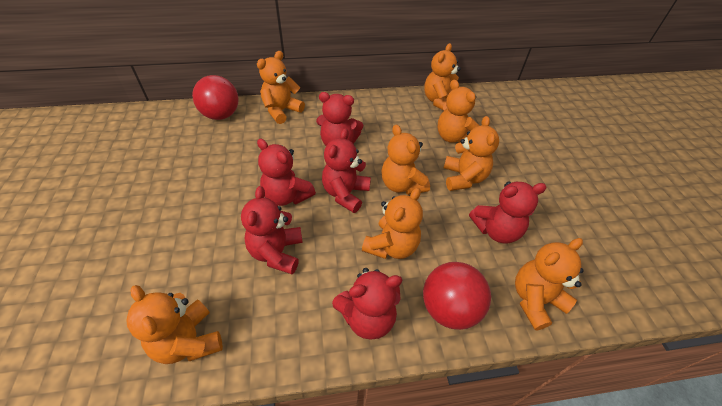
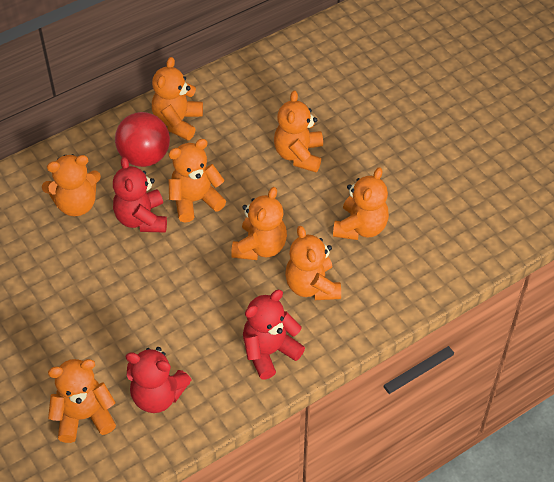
red ball: 2 -> 1
red teddy bear: 6 -> 3

